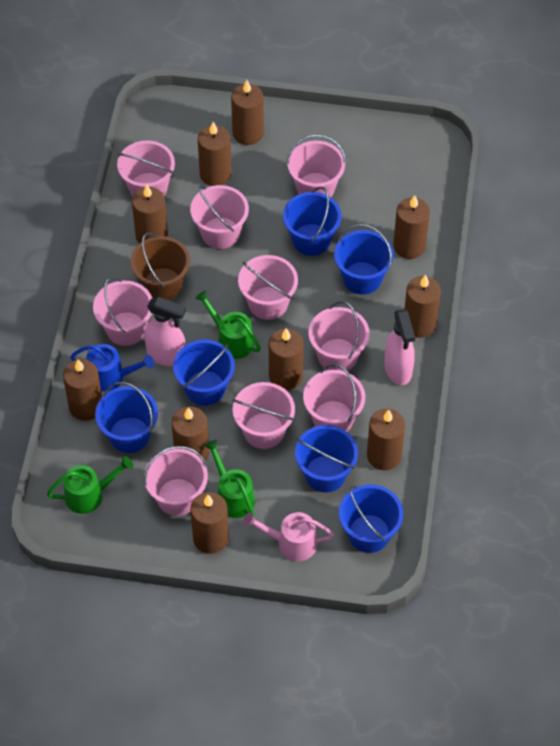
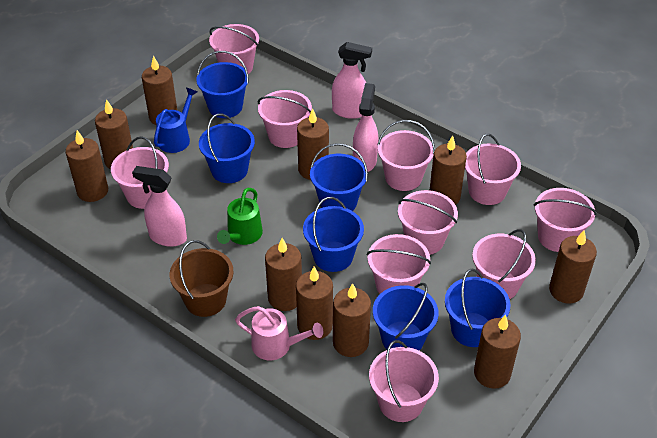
green watering can: 3 -> 1
pink bucket: 9 -> 10
pink spray bottle: 2 -> 3

